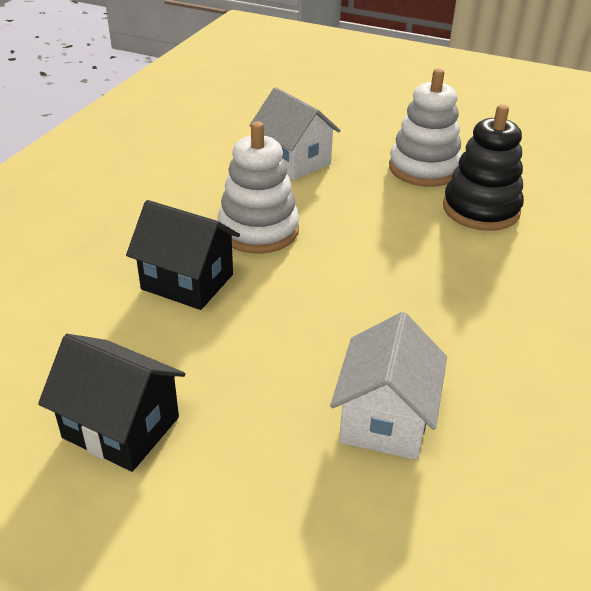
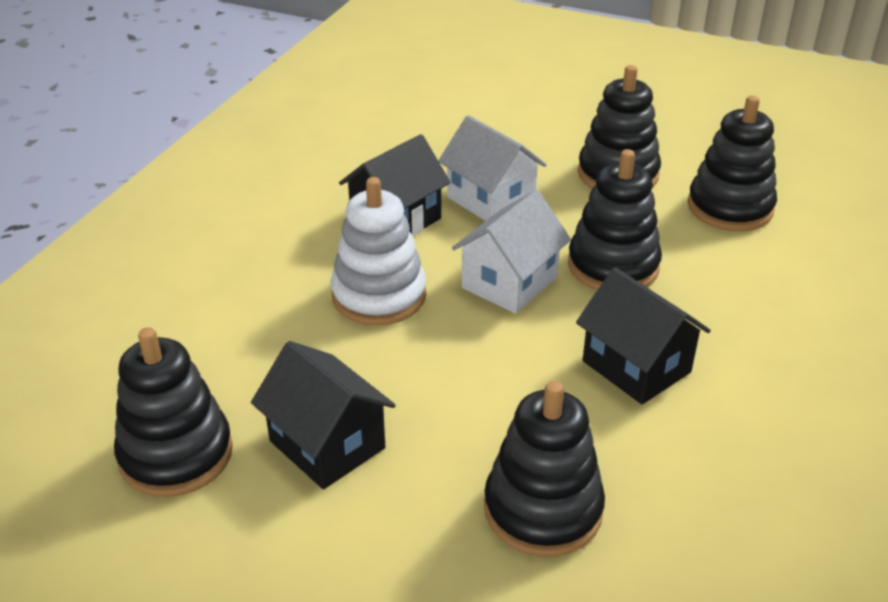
black house: 2 -> 3
black stacking toy: 1 -> 5
white stacking toy: 2 -> 1

